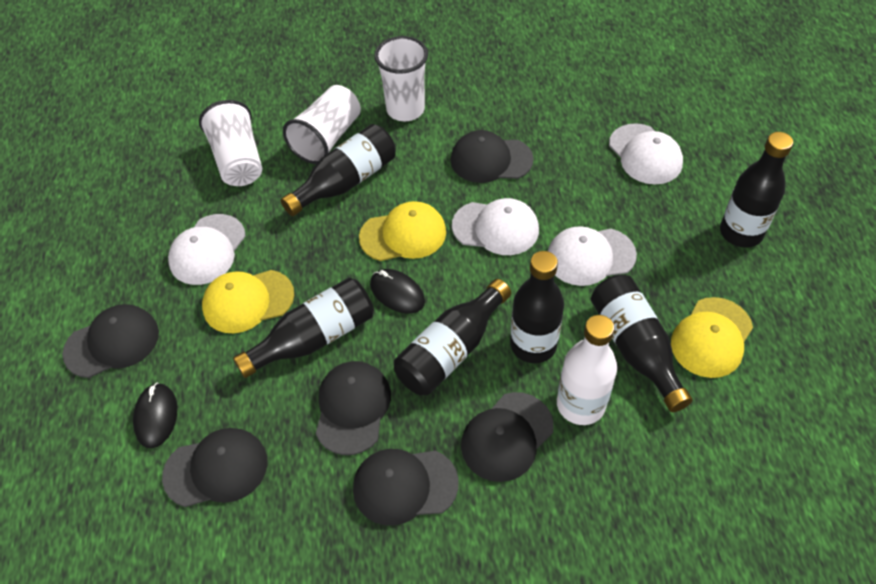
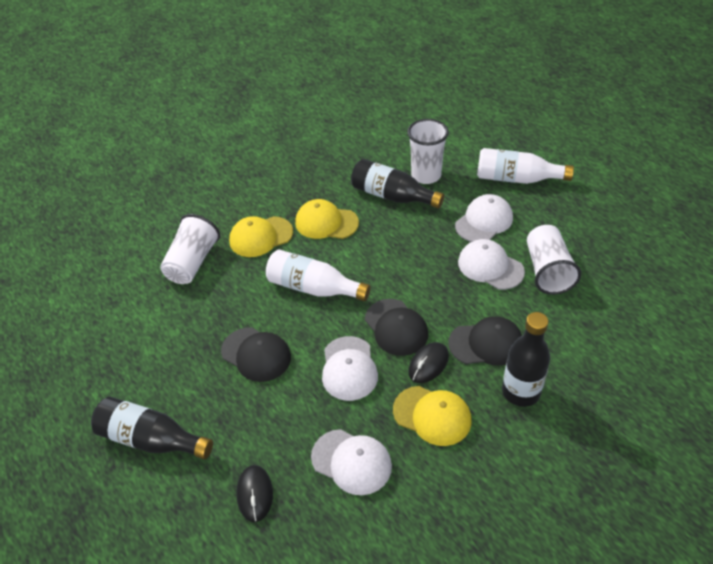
black bottle: 6 -> 3
black cap: 6 -> 3
white bottle: 1 -> 2

